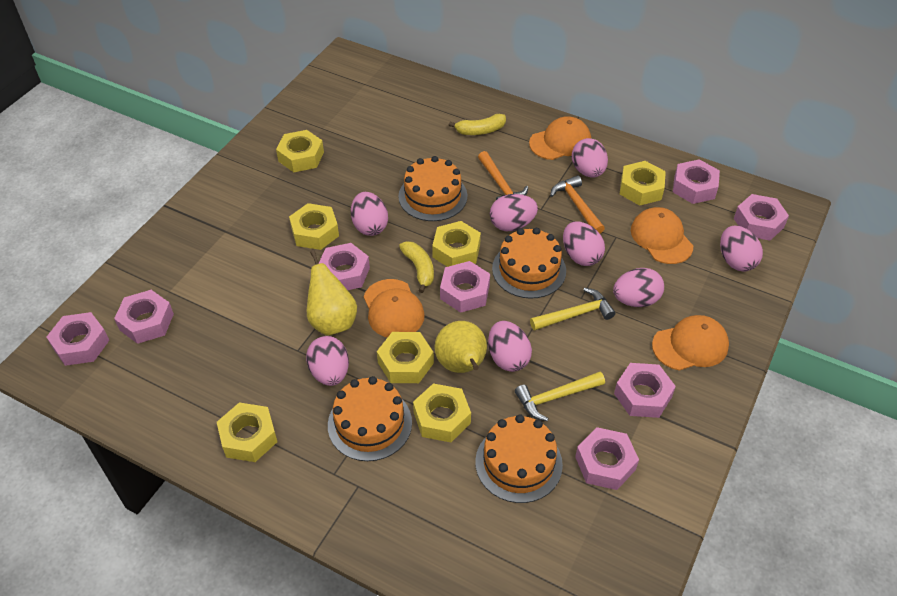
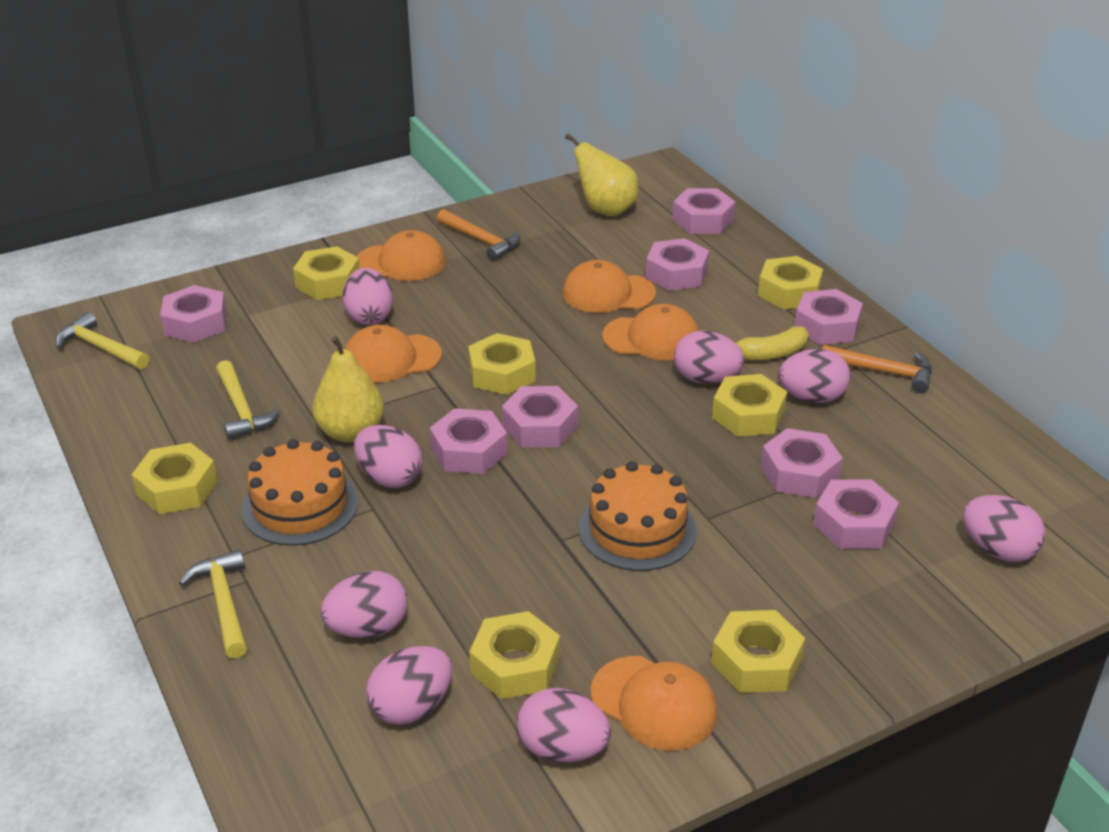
orange cake: 4 -> 2
orange cap: 4 -> 5
yellow banana: 2 -> 1
yellow hammer: 2 -> 3

